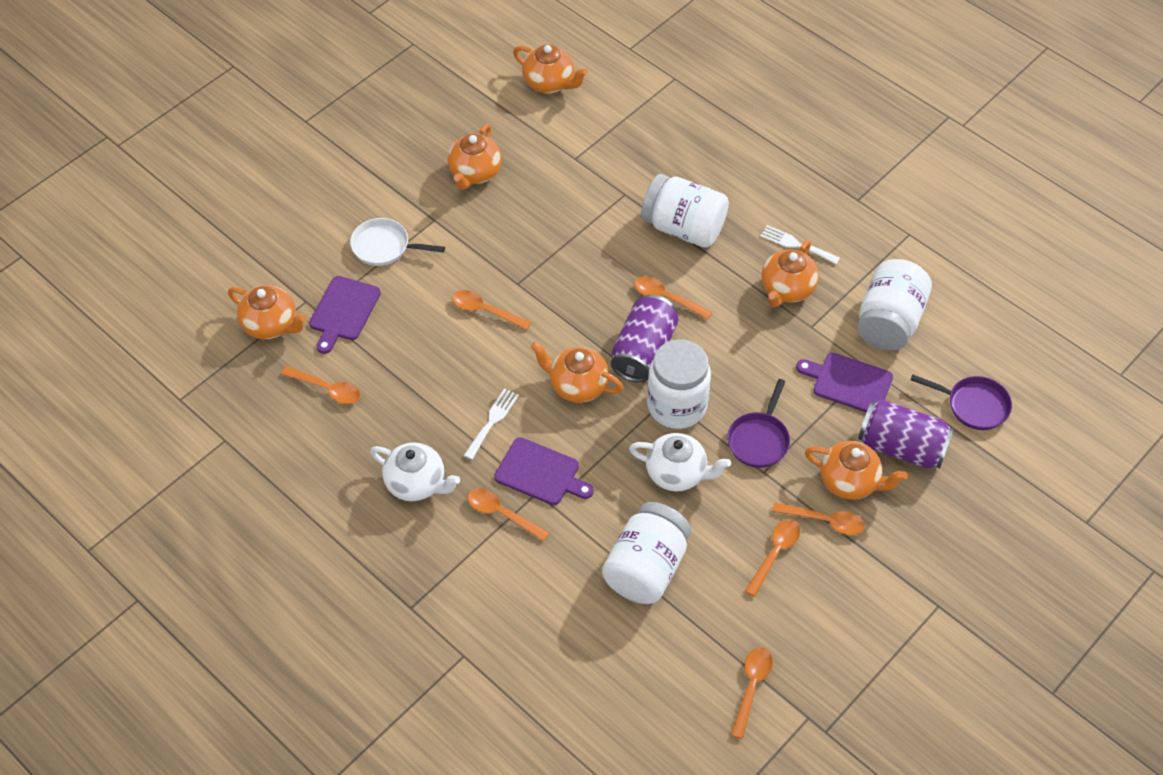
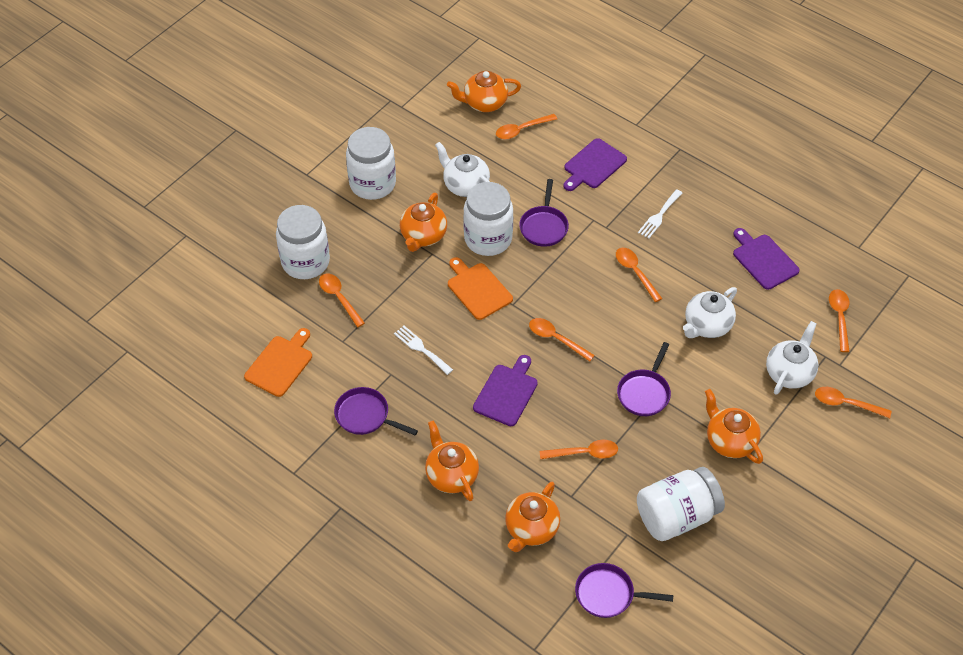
orange cutting board: 0 -> 2
orange teapot: 6 -> 5
purple can: 2 -> 0
purple pan: 2 -> 4
white pan: 1 -> 0
white teapot: 2 -> 3

